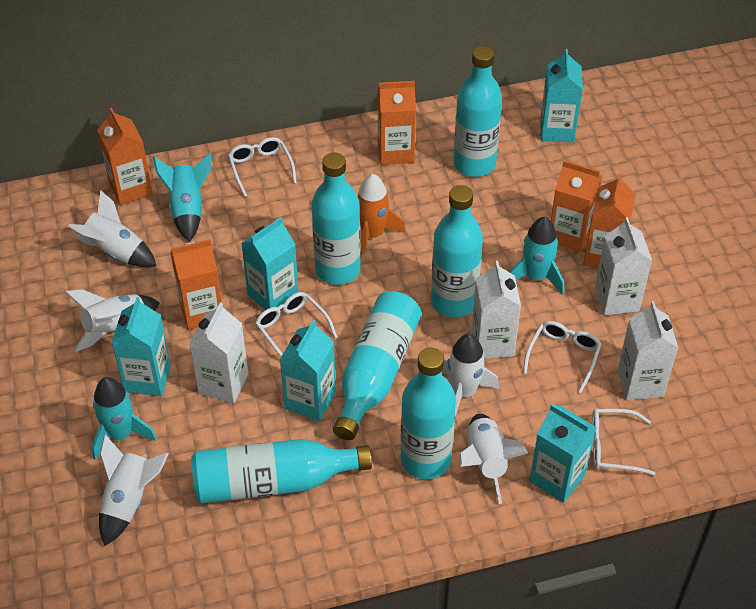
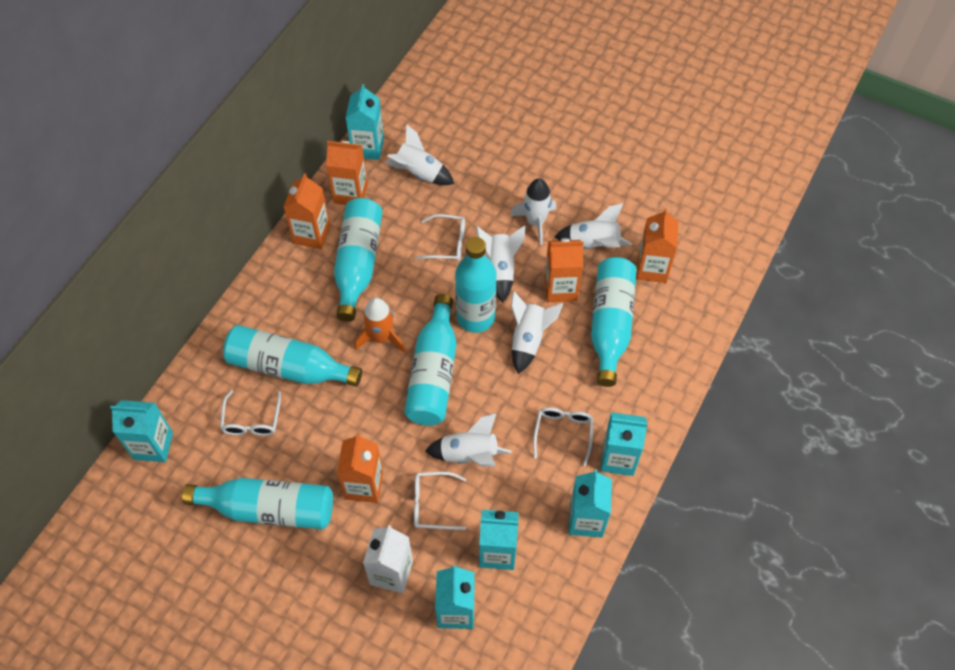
turquoise carton: 5 -> 6
turquoise rocket: 3 -> 0
white carton: 4 -> 1
white rocket: 5 -> 6

